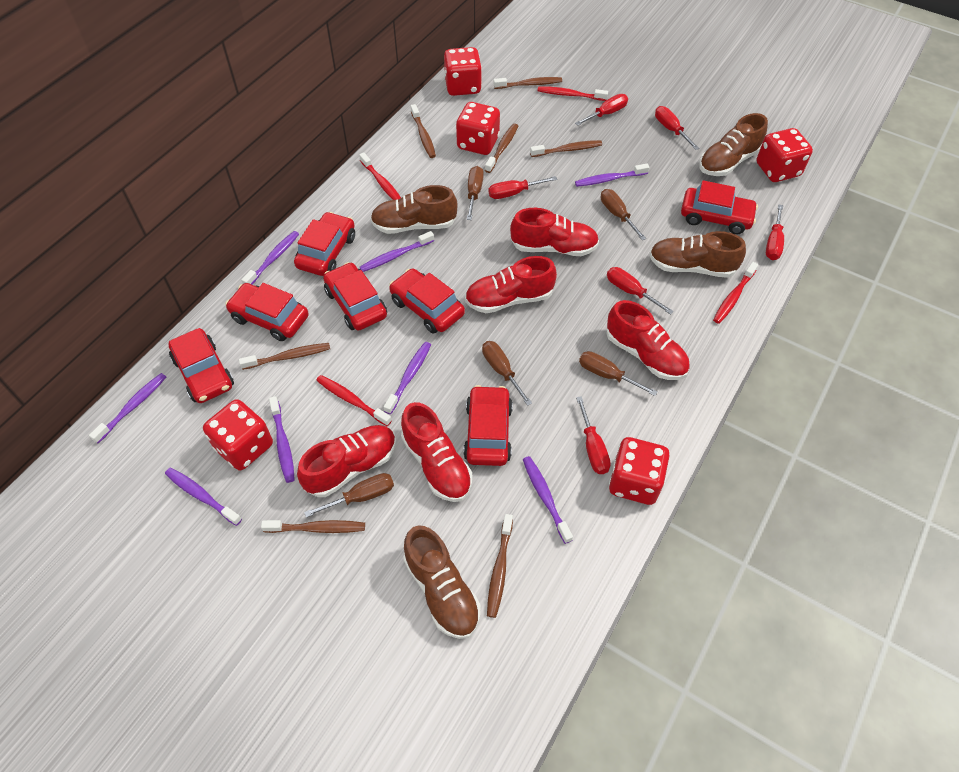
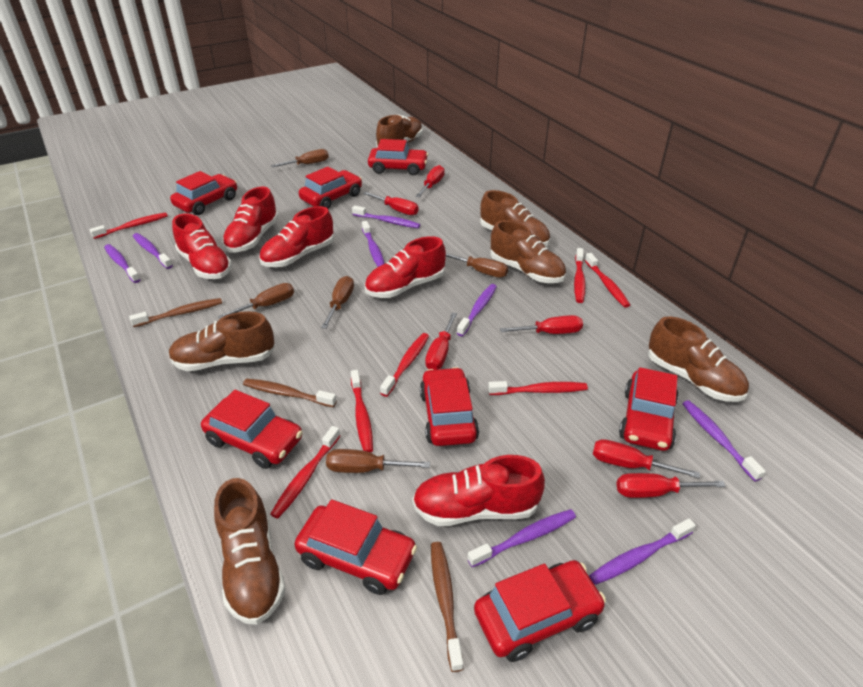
brown shoe: 4 -> 6
brown toothbrush: 7 -> 3
red car: 7 -> 8
red dice: 5 -> 0
red toothbrush: 4 -> 7

